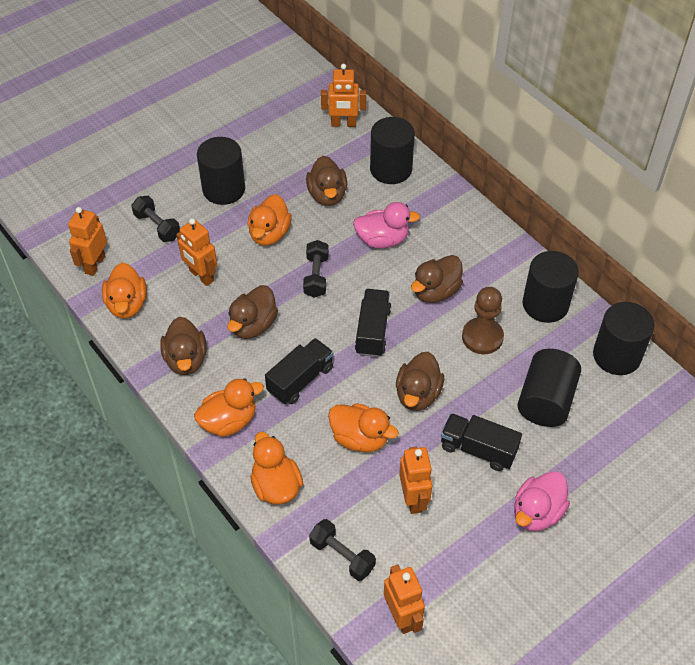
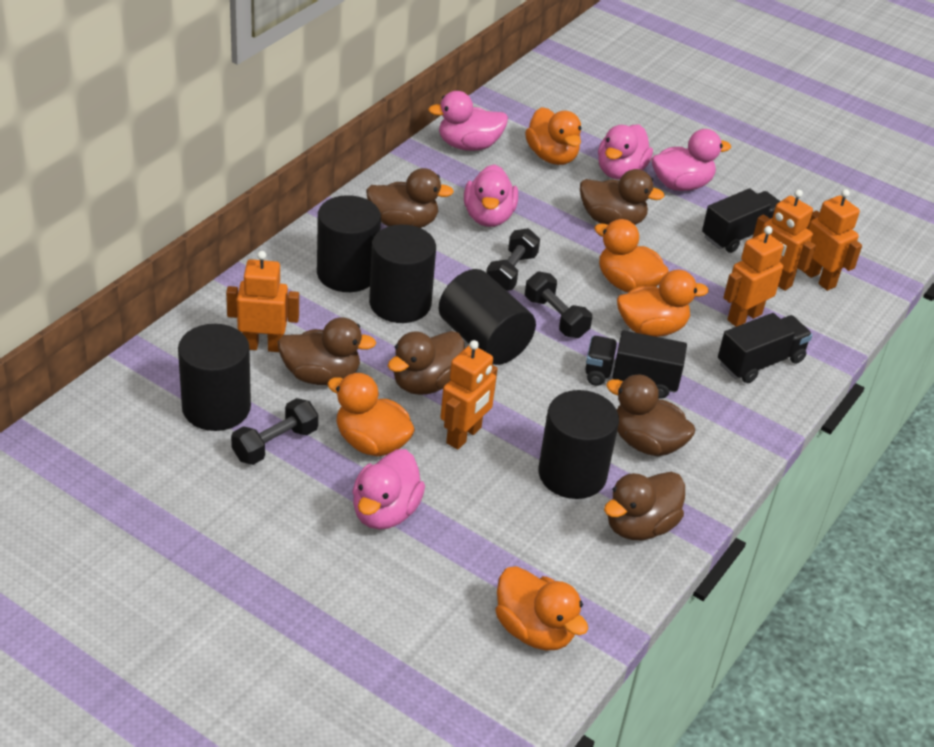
brown duck: 5 -> 6
brown pawn: 1 -> 0
pink duck: 2 -> 5

